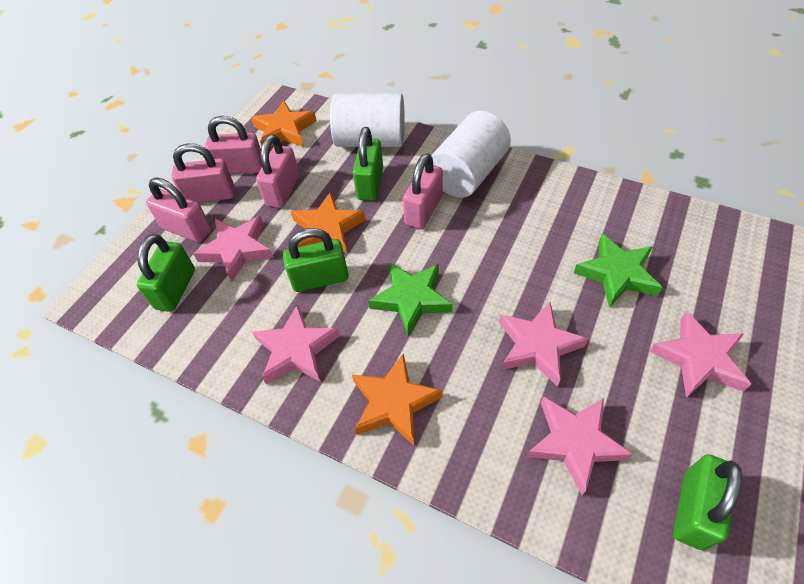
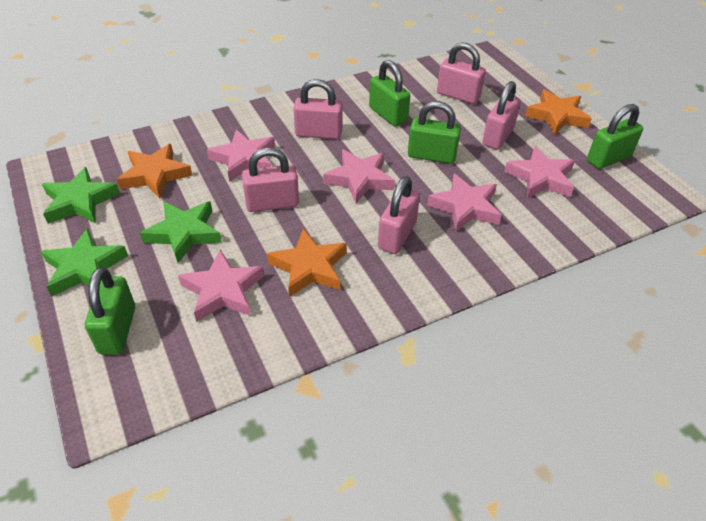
green star: 2 -> 3
white cylinder: 2 -> 0

